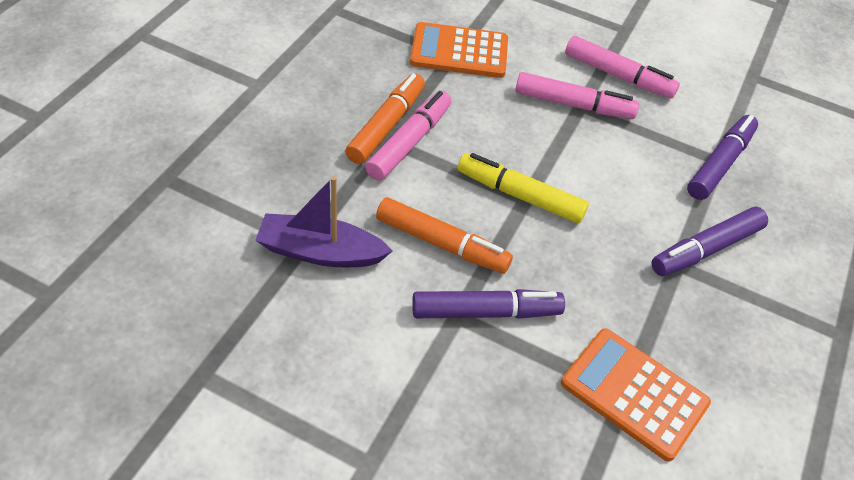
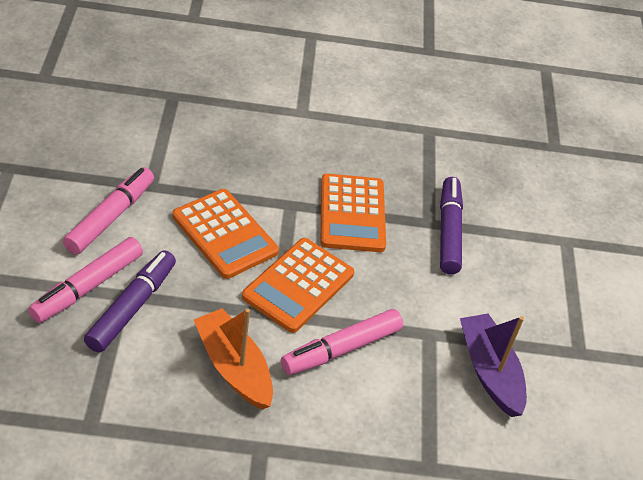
orange boat: 0 -> 1
orange calculator: 2 -> 3
orange marker: 2 -> 0
purple marker: 3 -> 2
yellow marker: 1 -> 0

